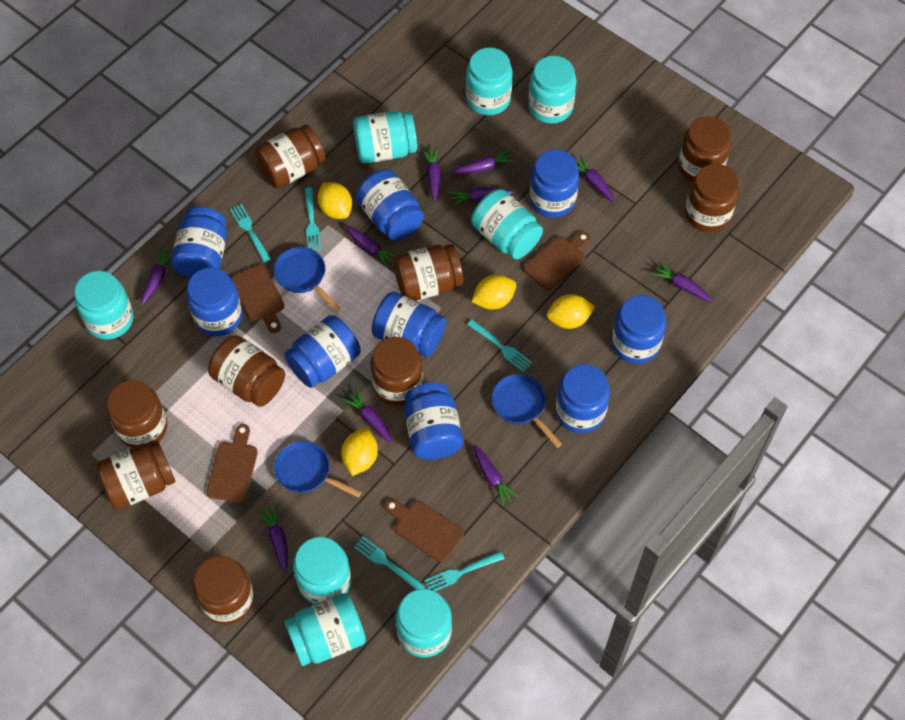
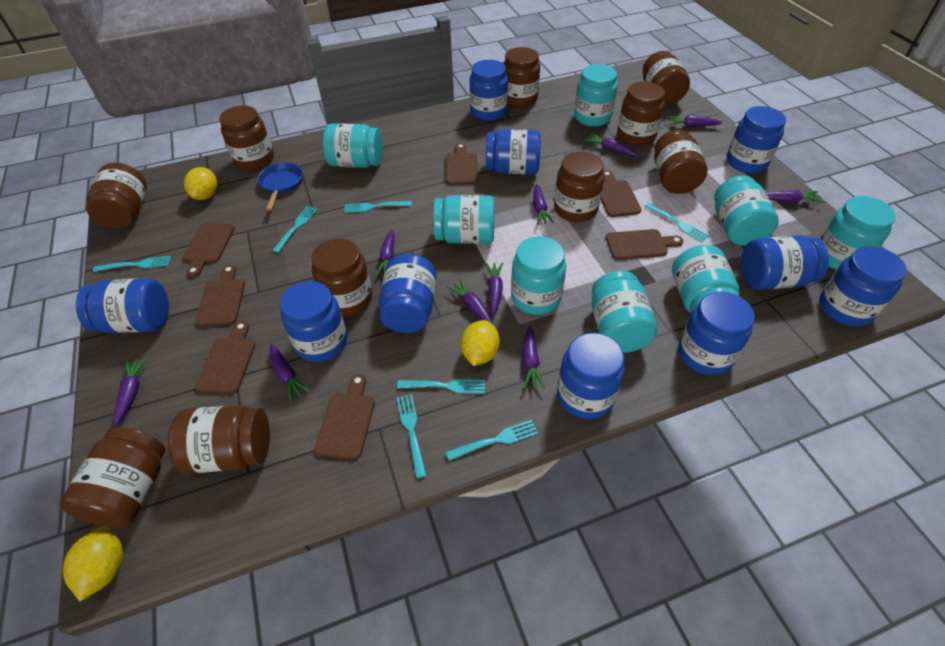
blue jar: 9 -> 10
blue pan: 3 -> 1
brown cutting board: 4 -> 7
brown jar: 9 -> 10
turquoise fork: 5 -> 7
yellow lemon: 4 -> 3

